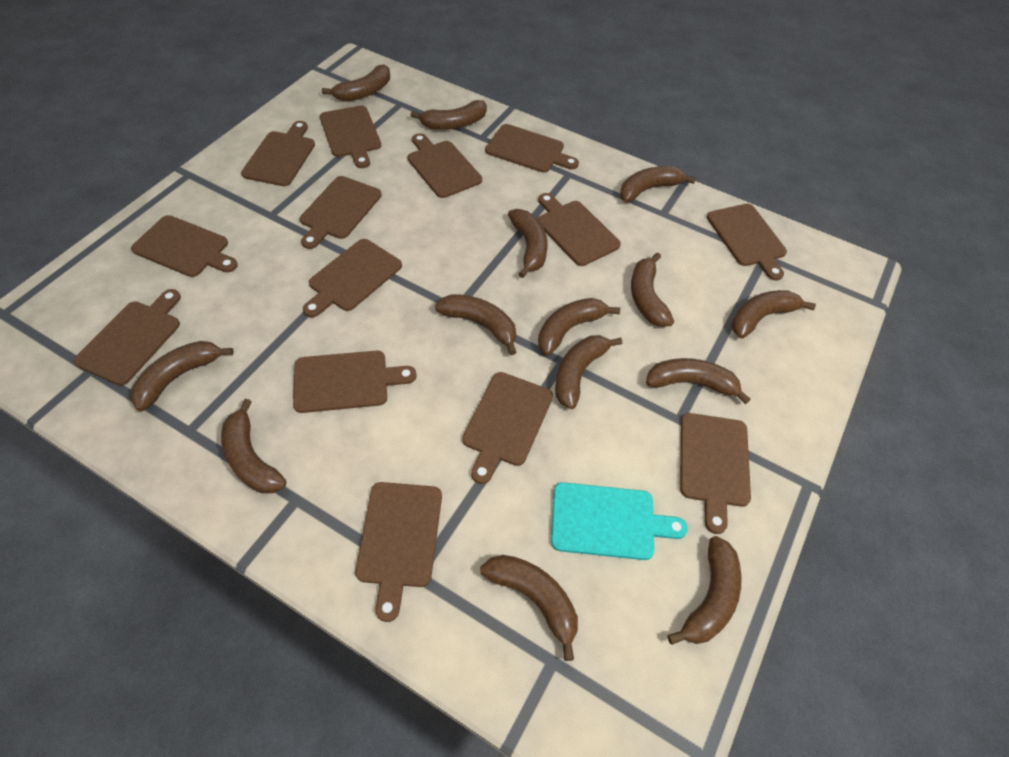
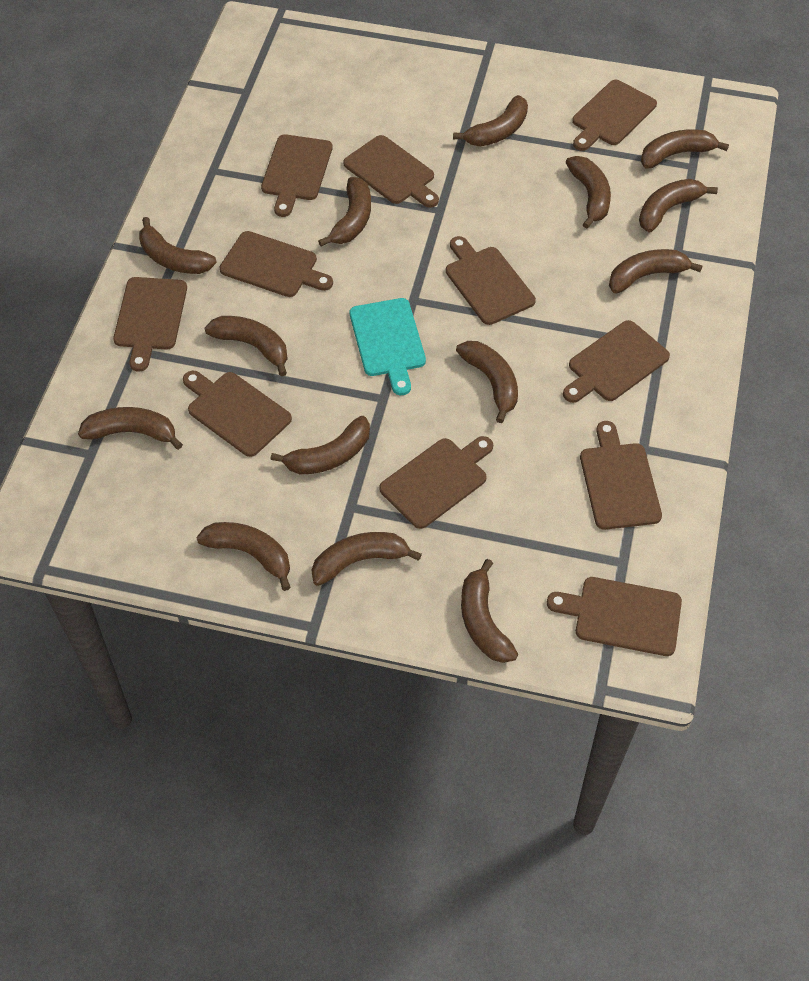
brown cutting board: 14 -> 11

